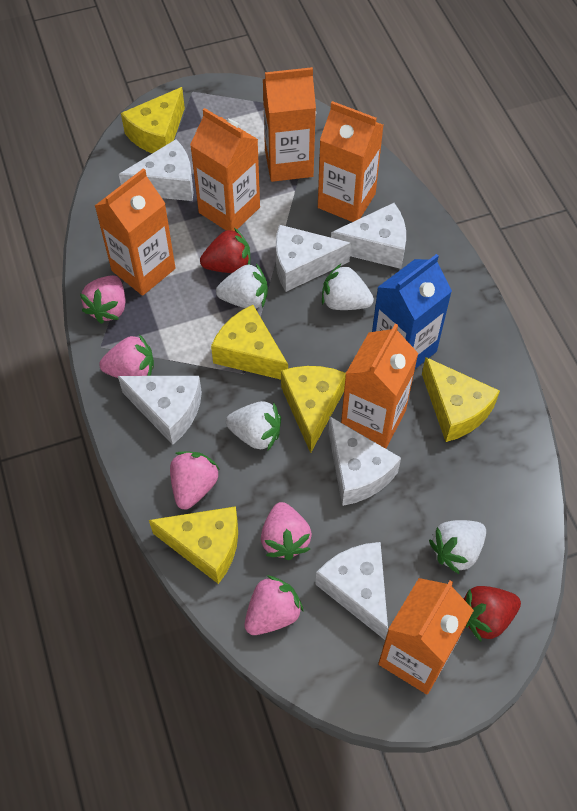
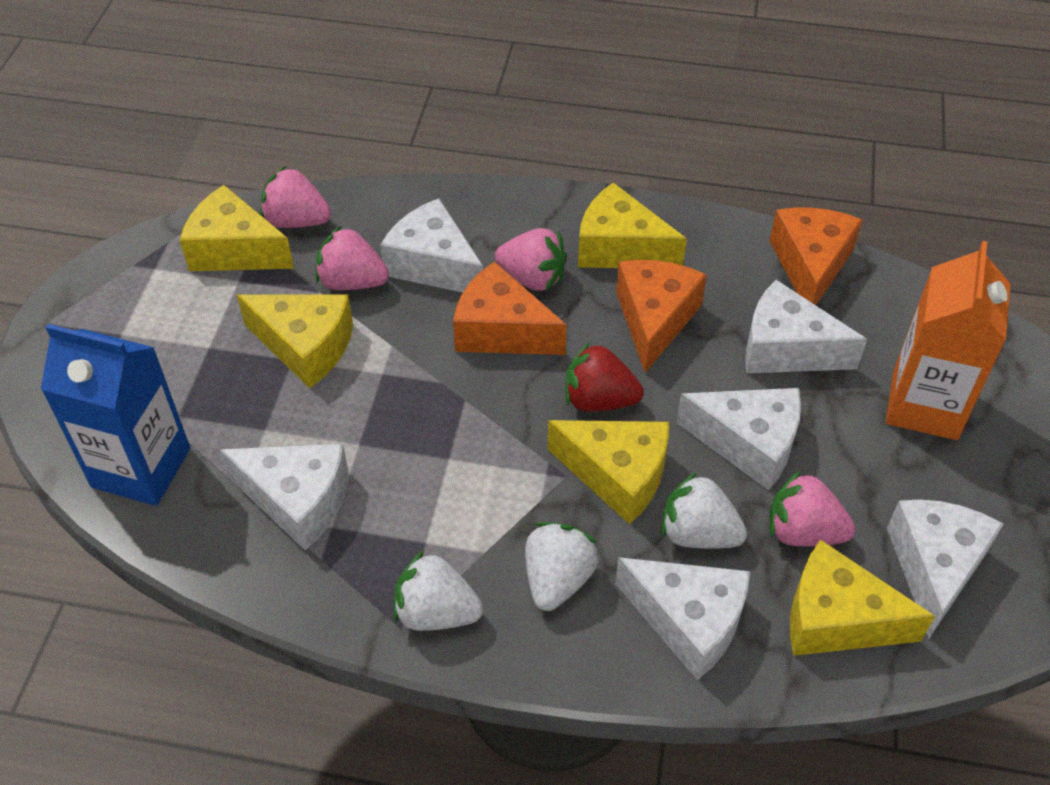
orange carton: 6 -> 1
orange cheese: 0 -> 3
pink strawberry: 5 -> 4
red strawberry: 2 -> 1
white strawberry: 4 -> 3

